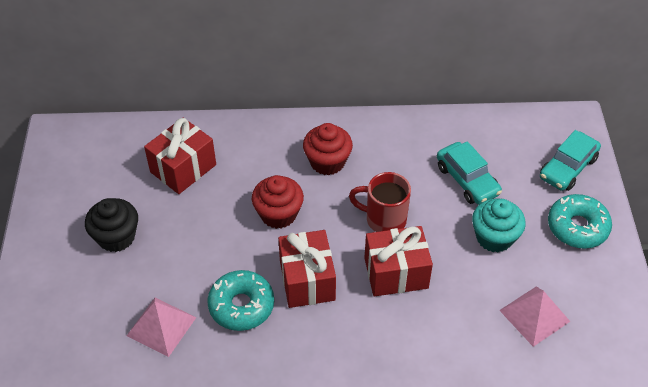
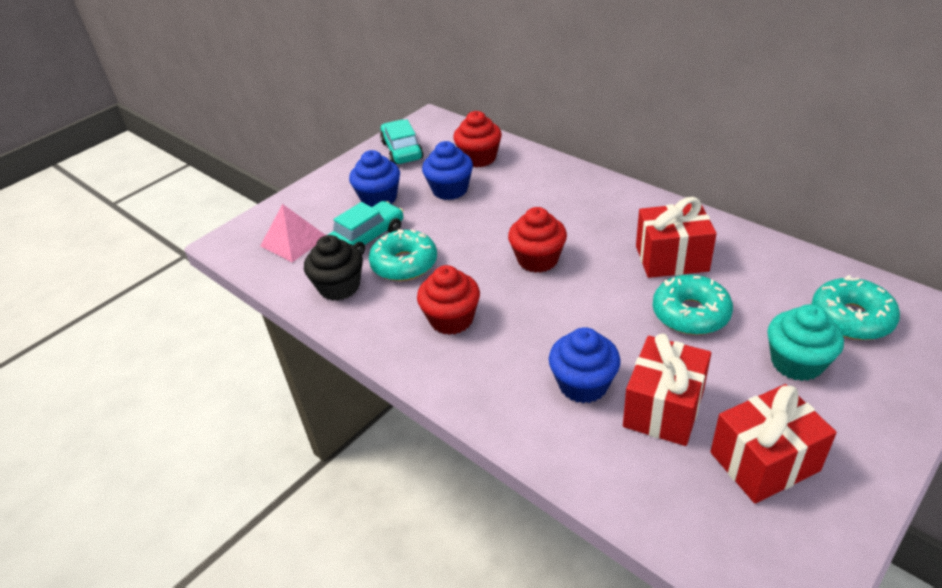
blue cupcake: 0 -> 3
pink pyramid: 2 -> 1
red cupcake: 2 -> 3
red mug: 1 -> 0
turquoise donut: 2 -> 3

